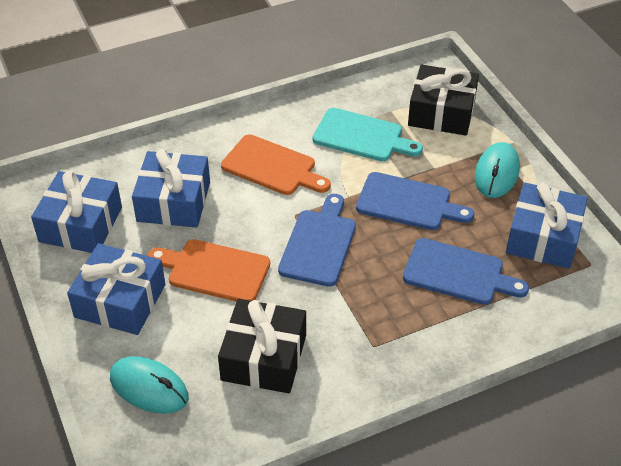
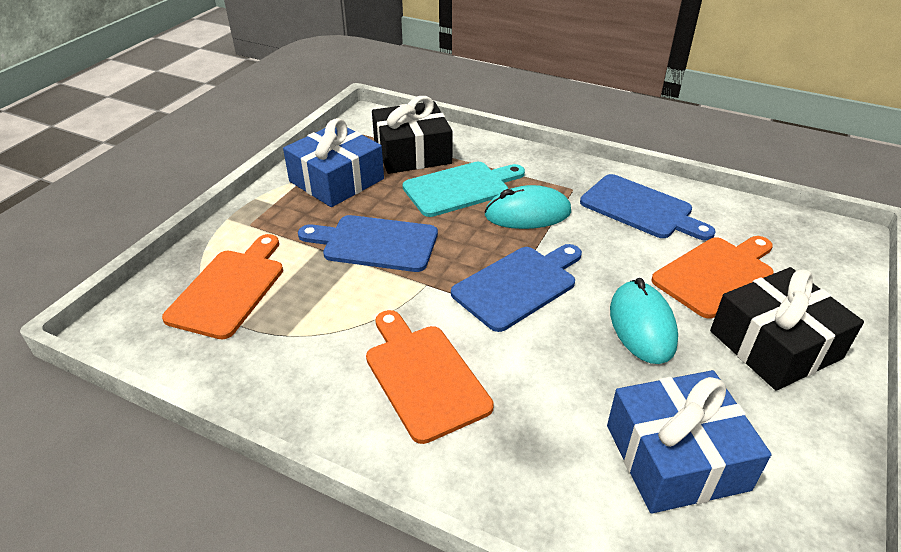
blue gift: 4 -> 2
orange cutting board: 2 -> 3

